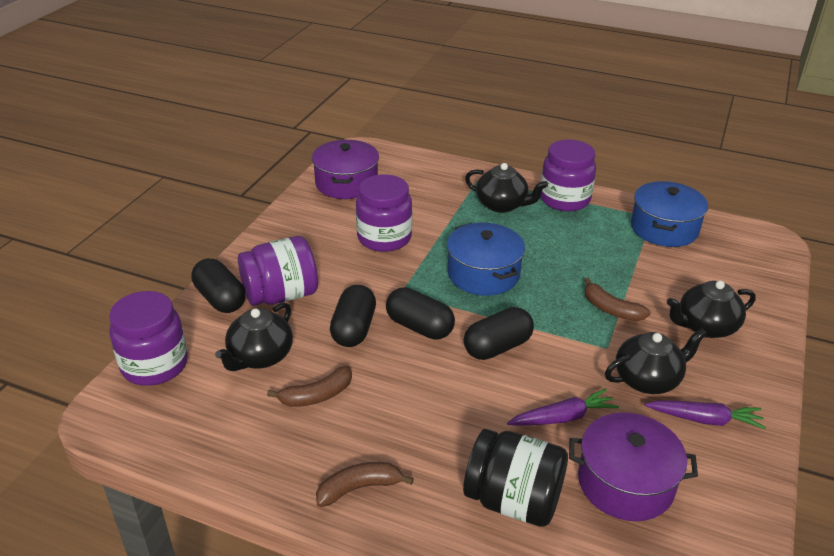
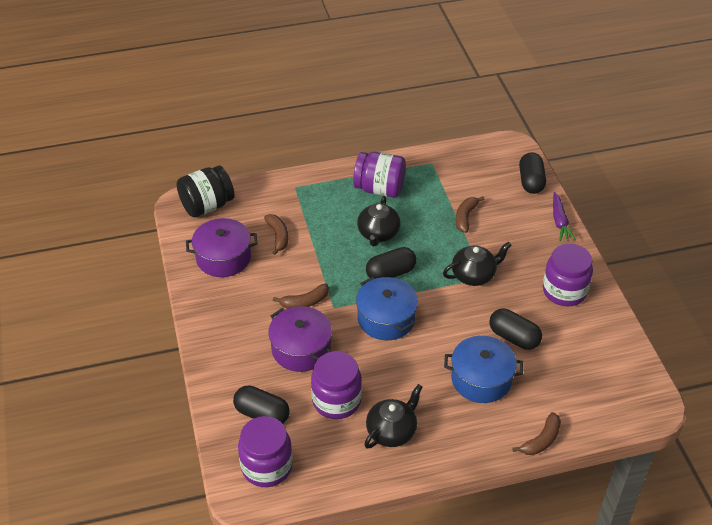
black teapot: 4 -> 3
brown banana: 3 -> 4
purple carrot: 2 -> 1

